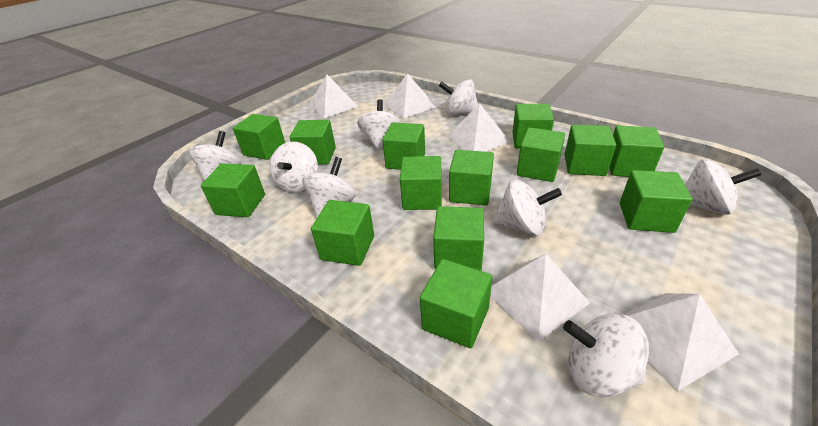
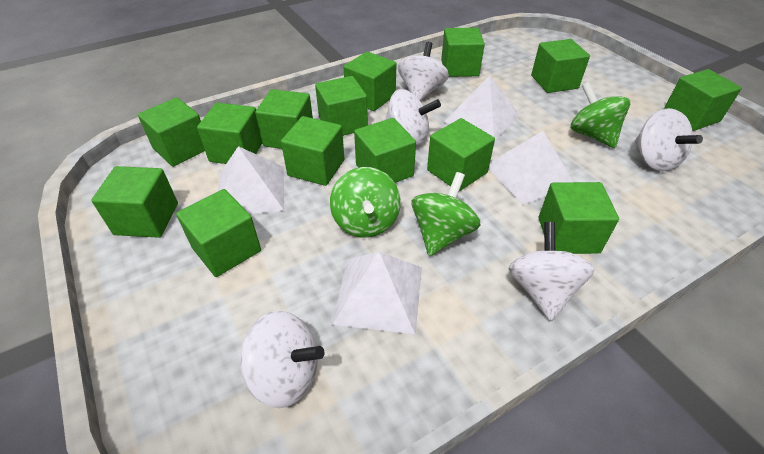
green spinning top: 0 -> 3
white pyramid: 5 -> 4
white spinning top: 8 -> 5

